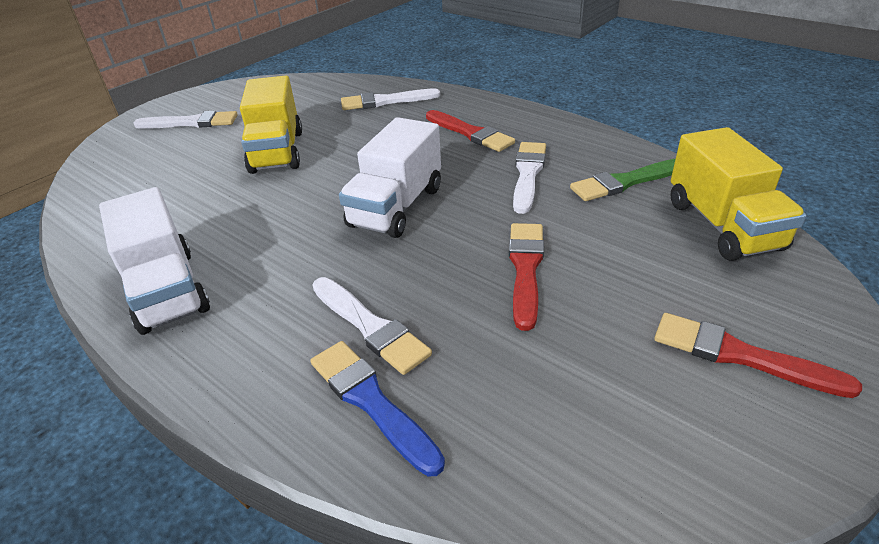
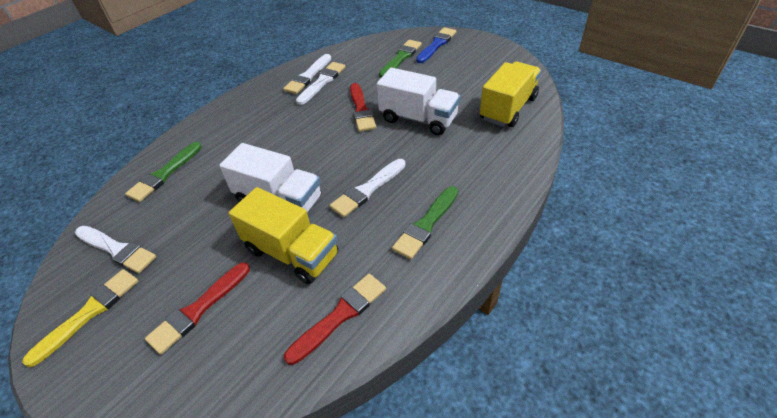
green brush: 1 -> 3
yellow brush: 0 -> 1

